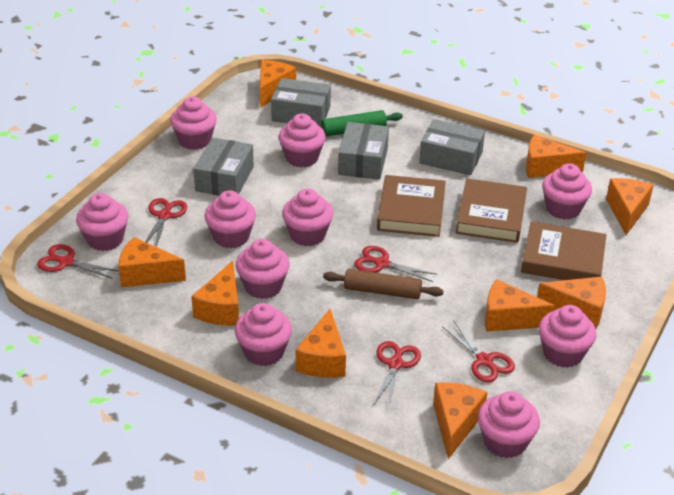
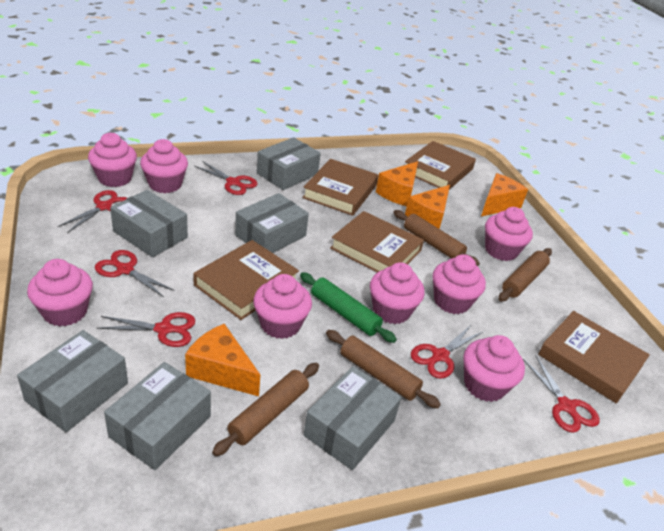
brown book: 3 -> 5
brown rolling pin: 1 -> 4
grey box: 4 -> 6
orange cheese: 9 -> 4
pink cupcake: 10 -> 8
red scissors: 5 -> 6

